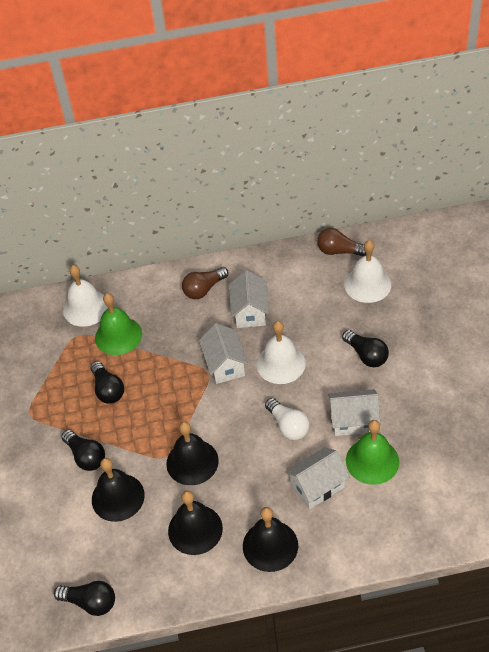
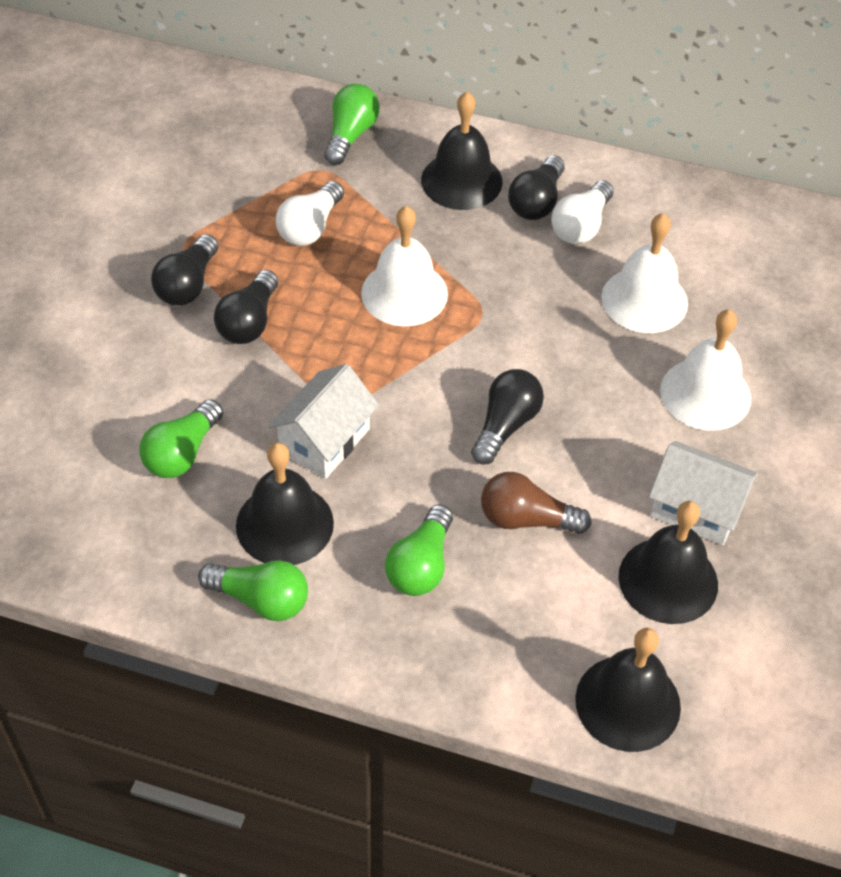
brown light bulb: 2 -> 1
green bell: 2 -> 0
green light bulb: 0 -> 4
white house: 4 -> 2
white light bulb: 1 -> 2

